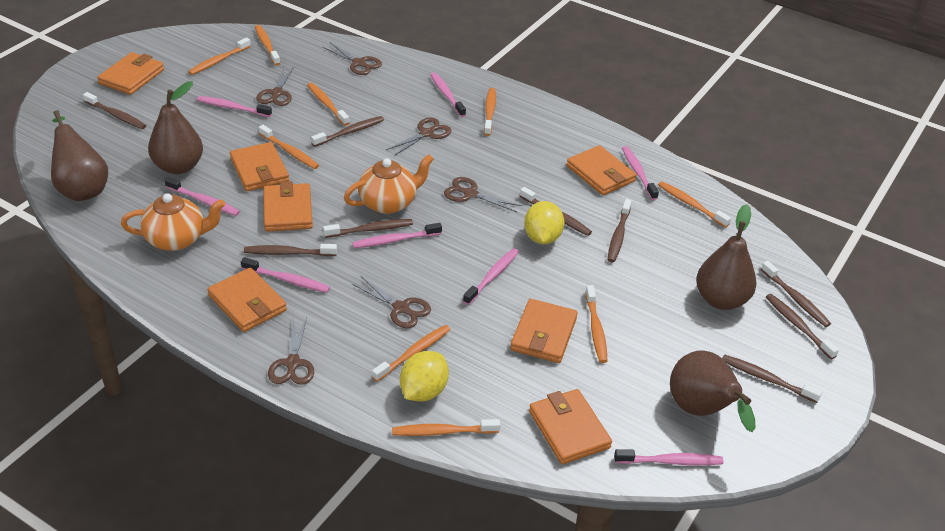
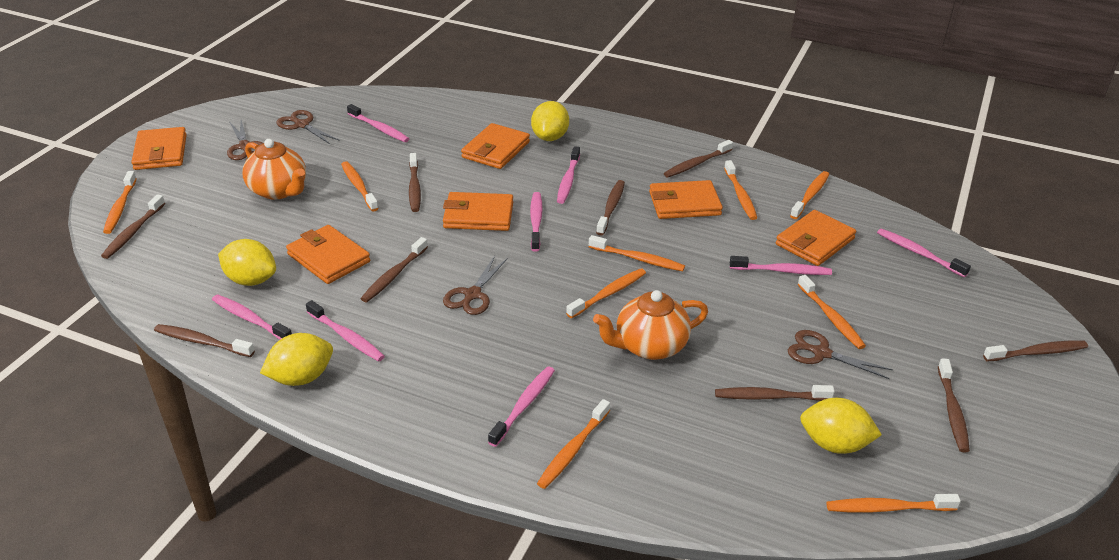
brown pear: 4 -> 0
brown scissors: 6 -> 4
orange wallet: 7 -> 6
yellow lemon: 2 -> 4

